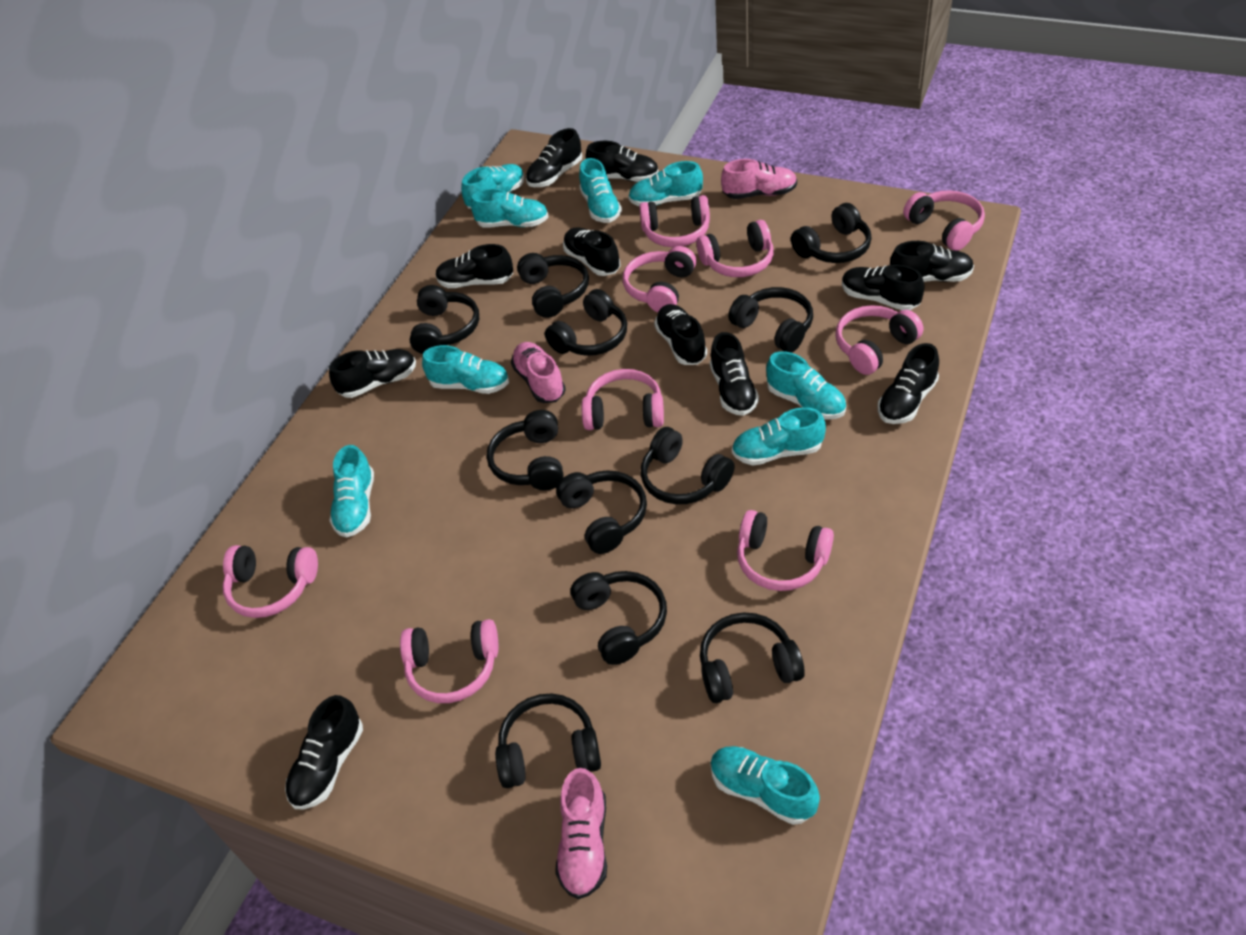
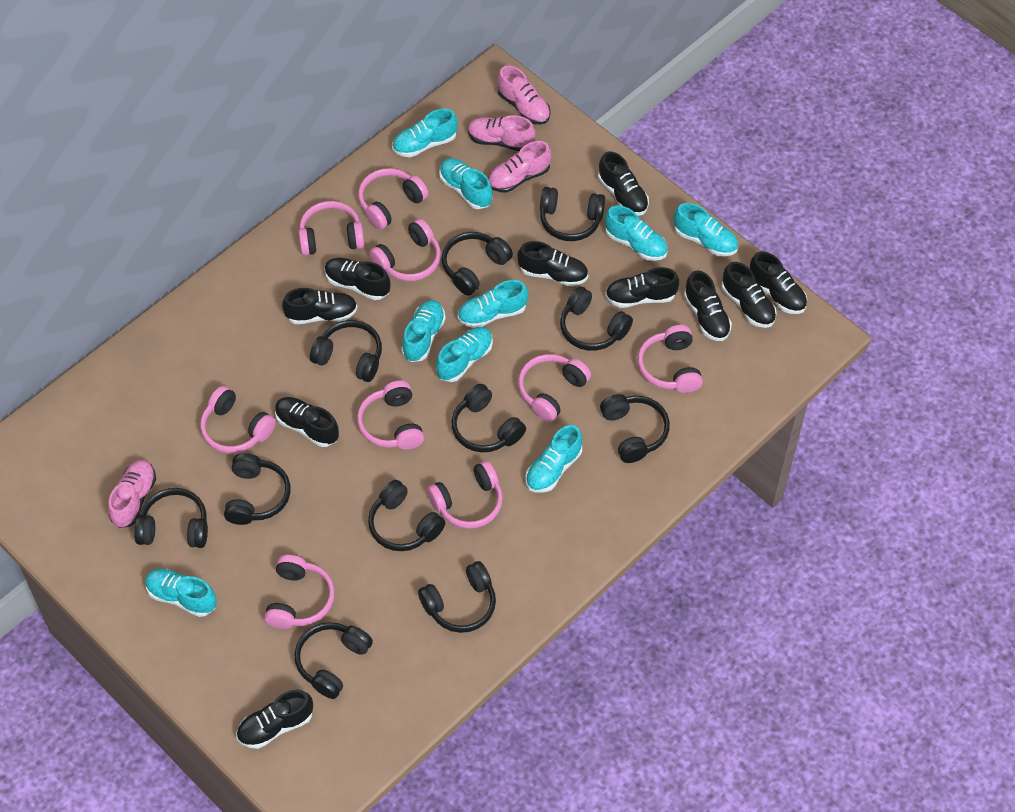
black shoe: 11 -> 10
pink shoe: 3 -> 4

